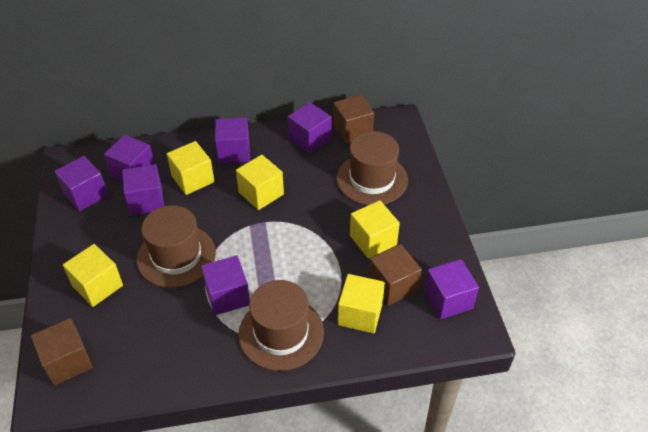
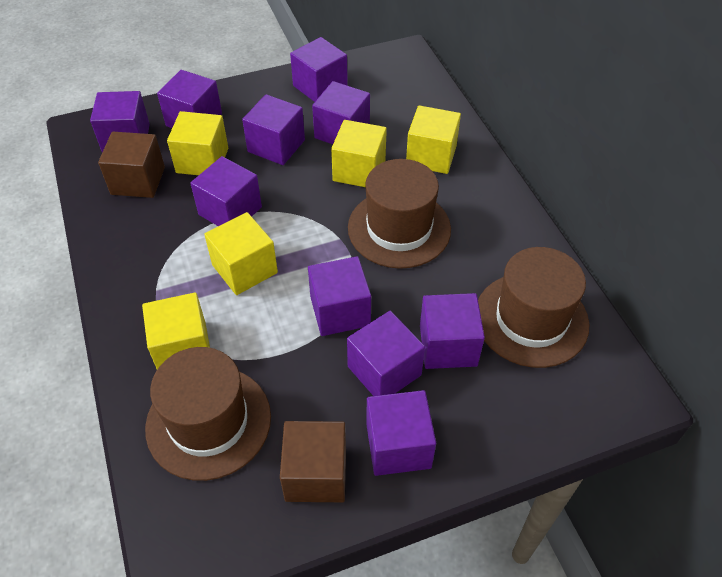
brown cube: 3 -> 2
purple cube: 7 -> 10

